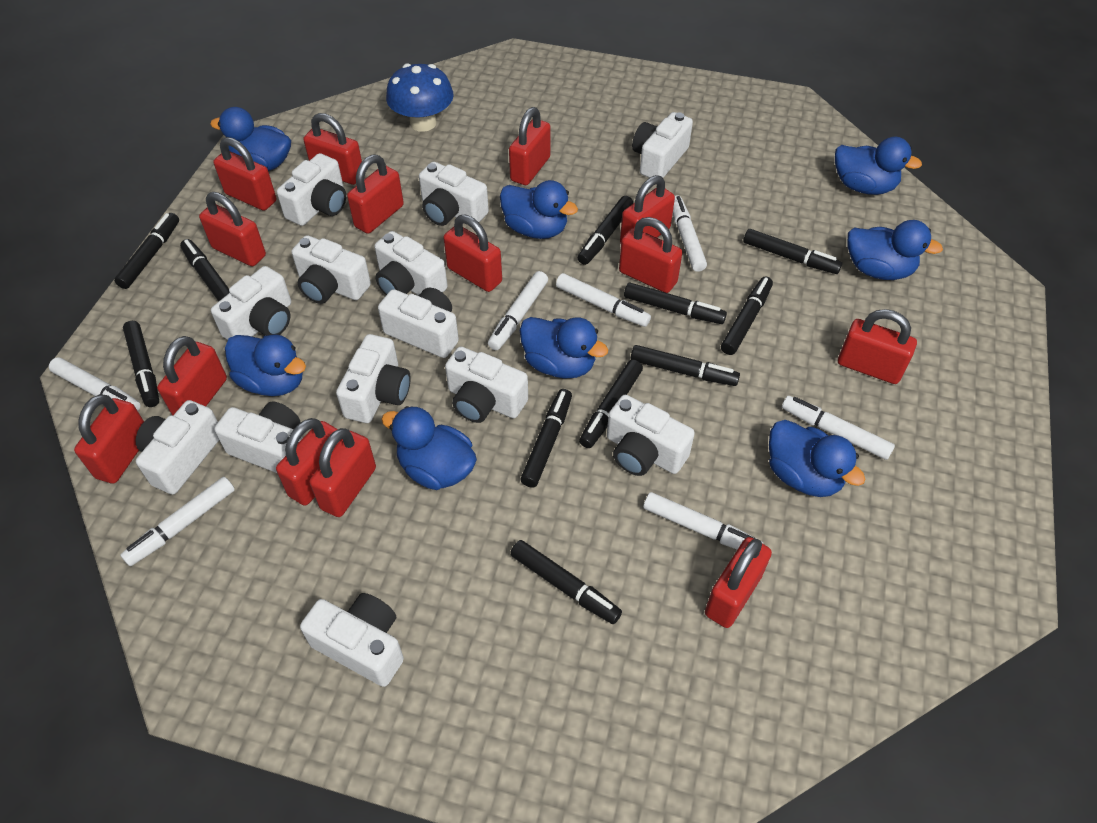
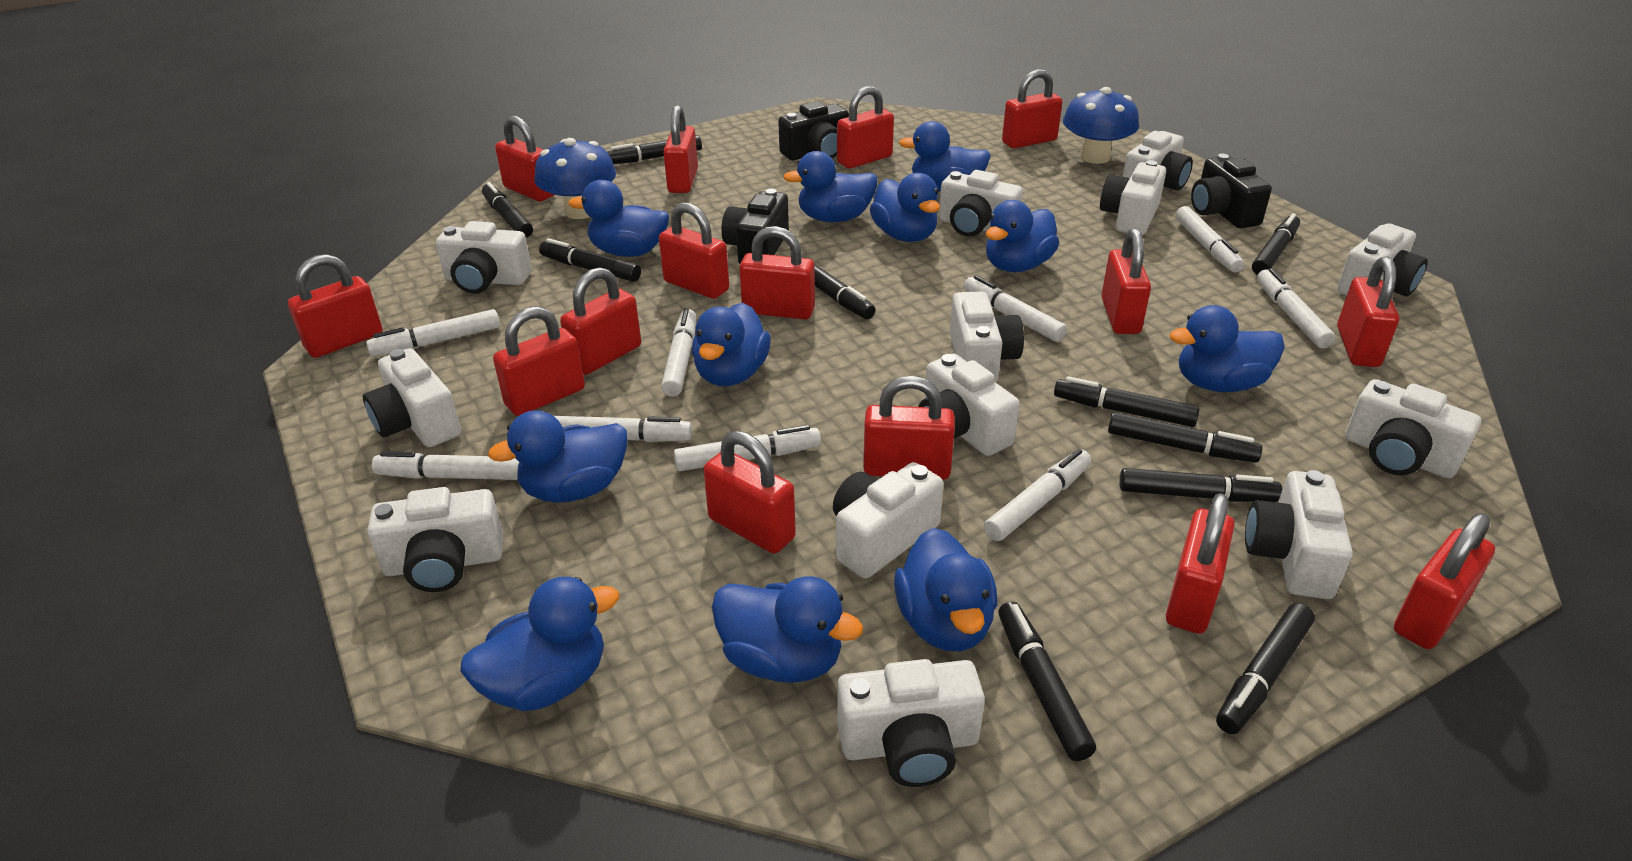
black camera: 0 -> 3
black marker: 11 -> 10
blue duck: 8 -> 11
blue mushroom: 1 -> 2
red padlock: 14 -> 15
white marker: 7 -> 9

